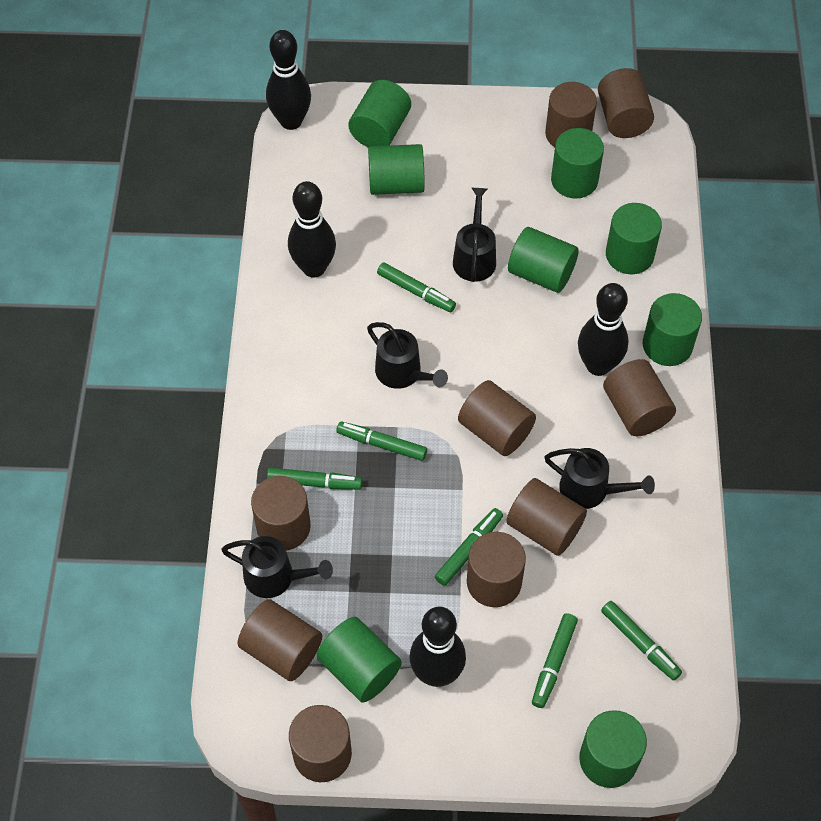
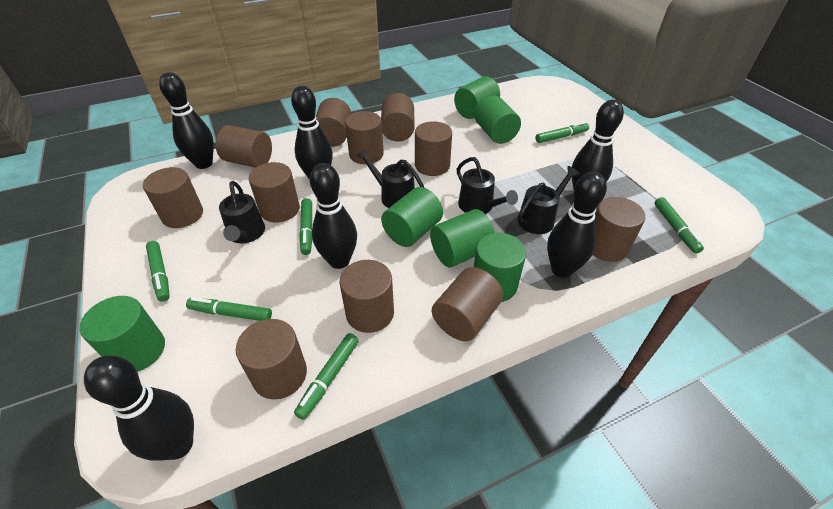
black bowling pin: 4 -> 6
brown cylinder: 9 -> 11
green cylinder: 8 -> 6

